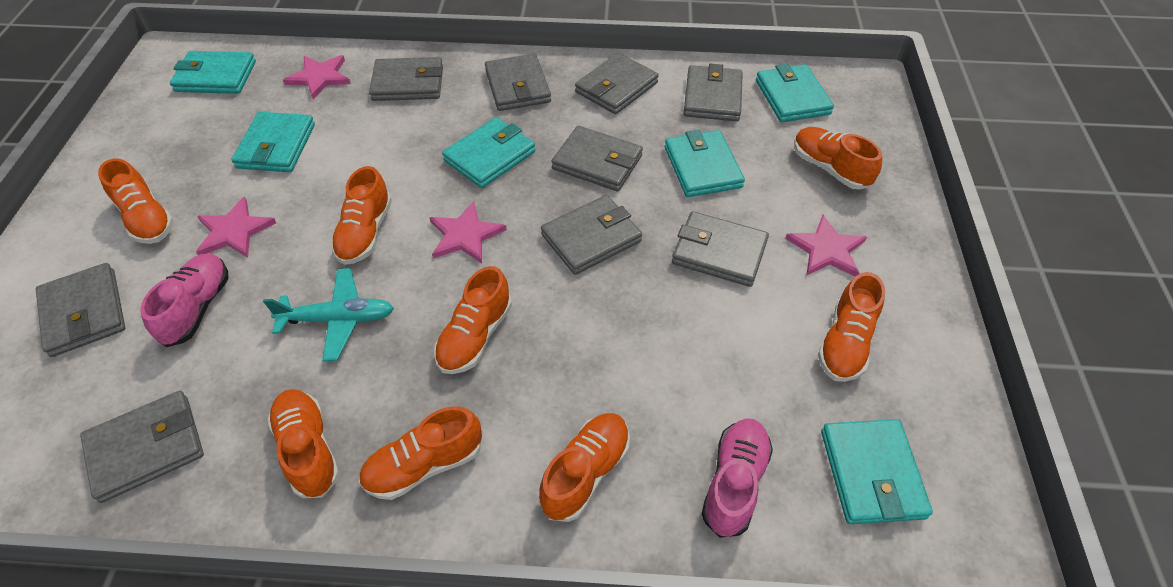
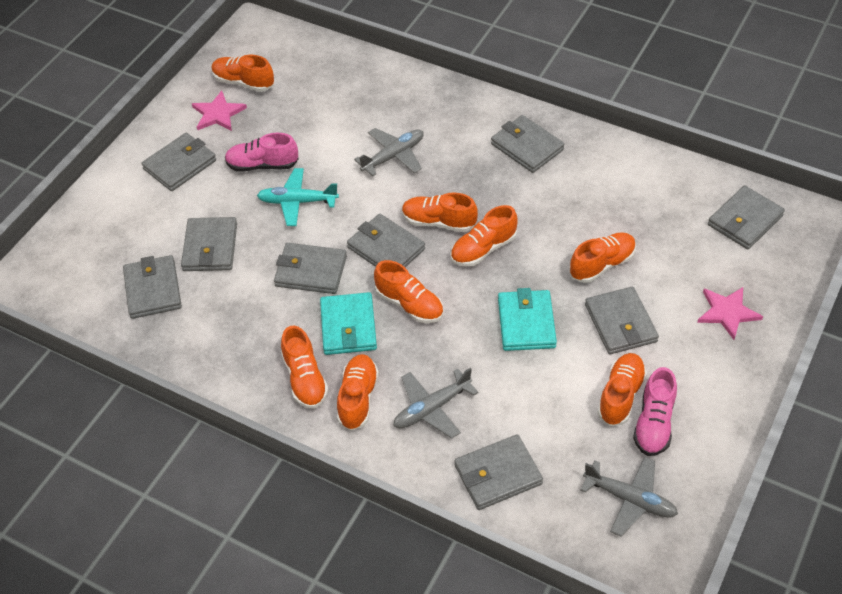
grey plane: 0 -> 3
pink star: 4 -> 2
turquoise wallet: 6 -> 2

